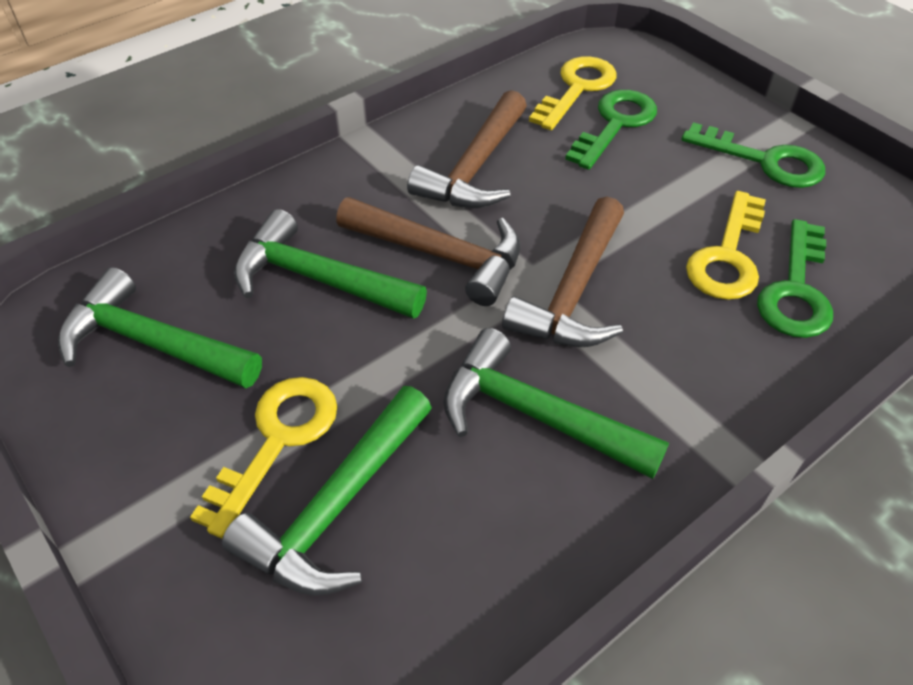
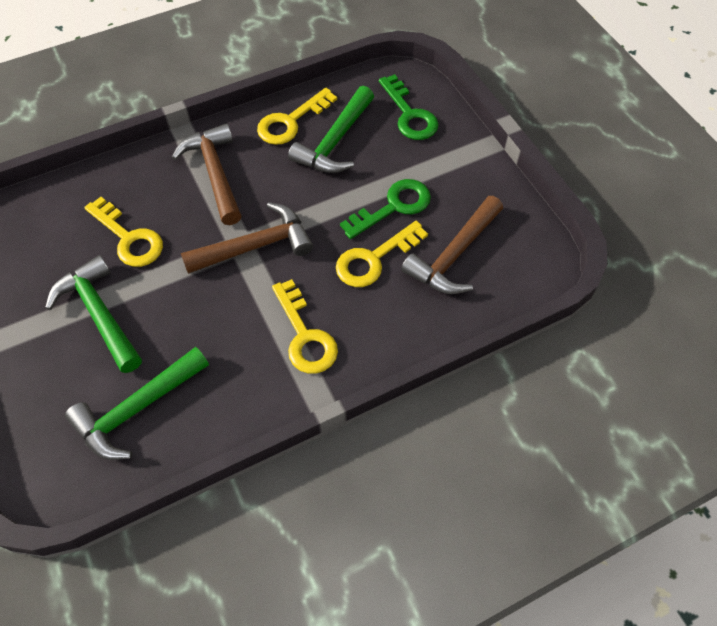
green hammer: 4 -> 3
green key: 3 -> 2
yellow key: 3 -> 4

